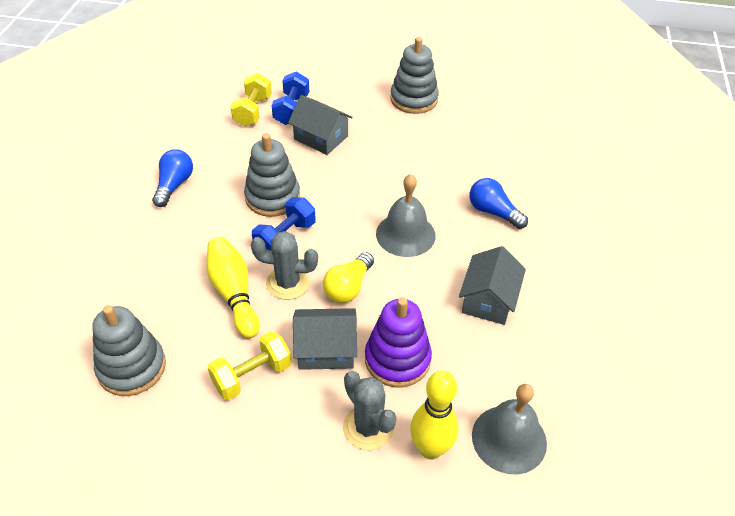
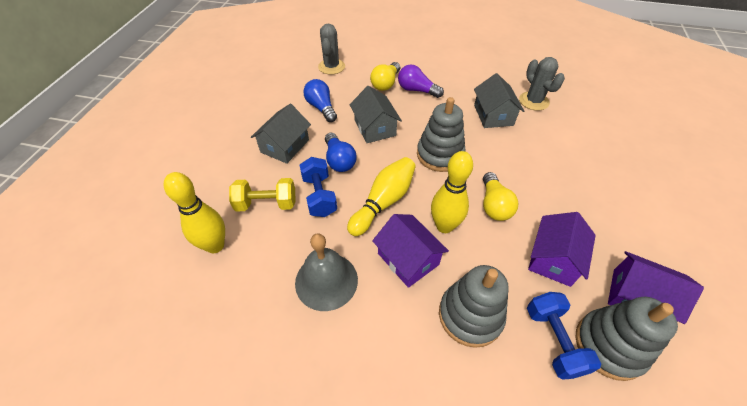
grey bell: 2 -> 1
purple house: 0 -> 3
purple light bulb: 0 -> 1
purple stacking toy: 1 -> 0
yellow bowling pin: 2 -> 3
yellow dumbbell: 2 -> 1
yellow light bulb: 1 -> 2

